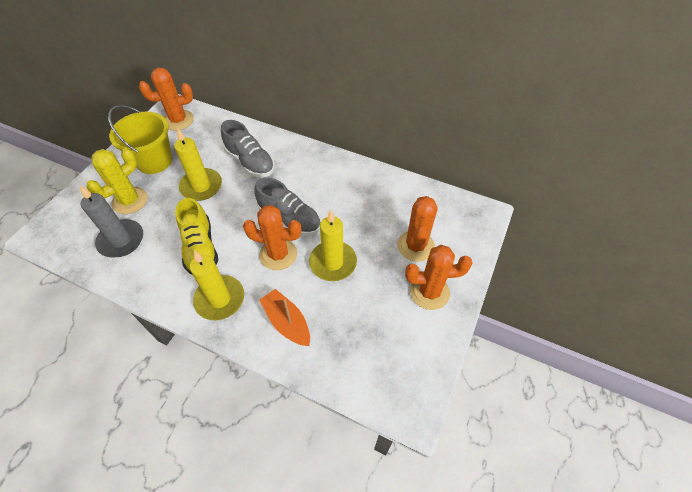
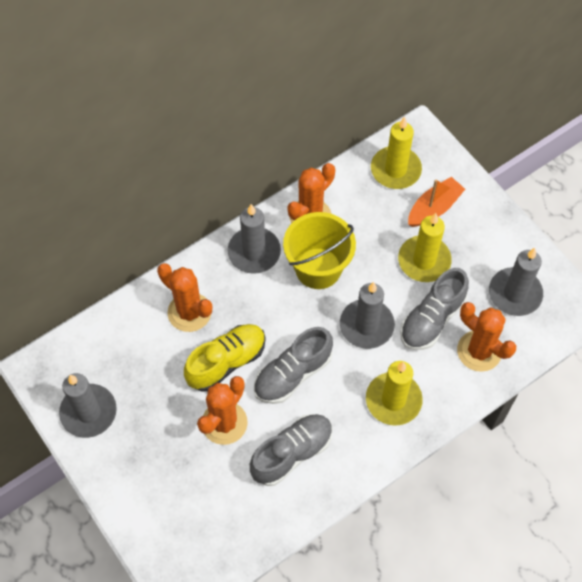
grey candle: 1 -> 4
grey shoe: 2 -> 3
yellow cactus: 1 -> 0

